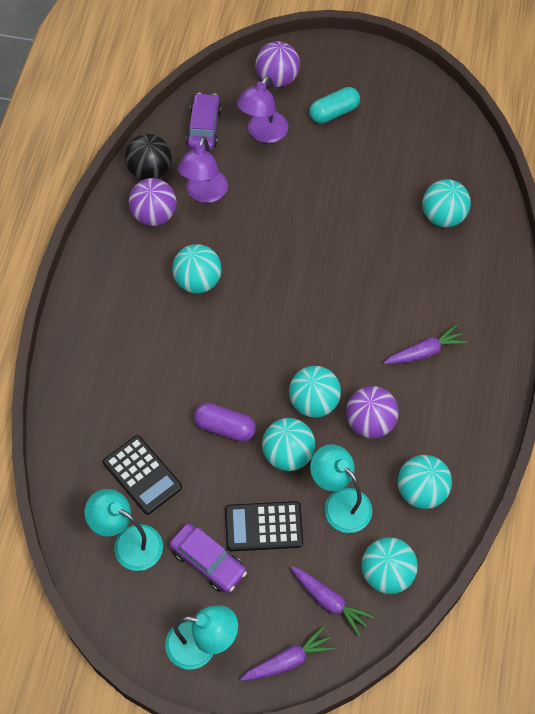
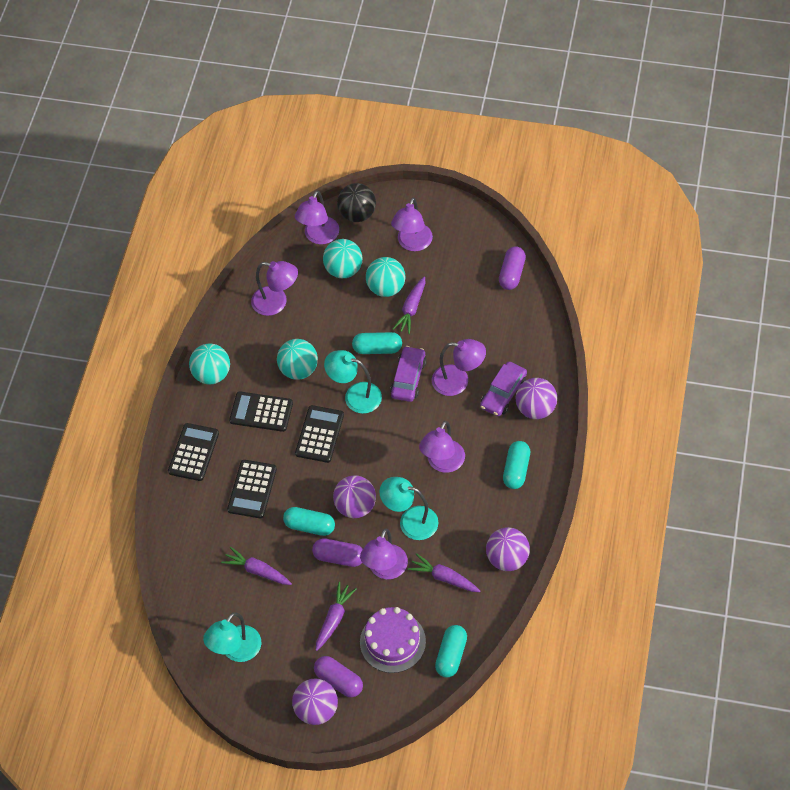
black calculator: 2 -> 4
purple ball: 3 -> 4
purple cake: 0 -> 1
purple capsule: 1 -> 3
purple carrot: 3 -> 4
purple lamp: 2 -> 6
turquoise ball: 6 -> 4
turquoise capsule: 1 -> 4

